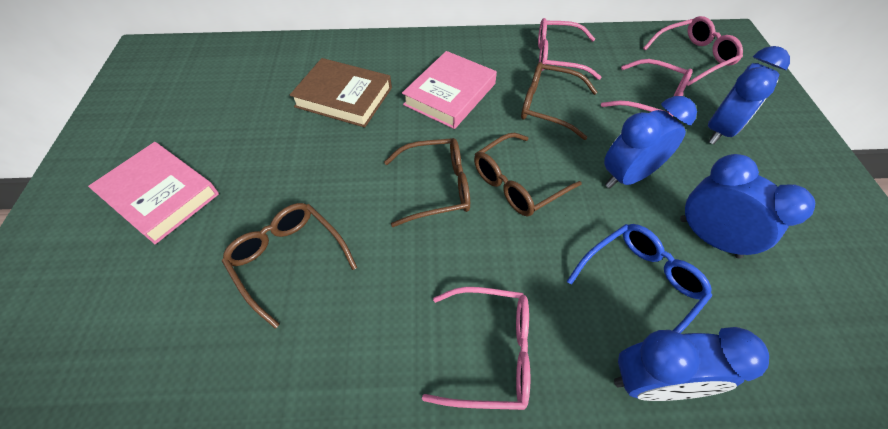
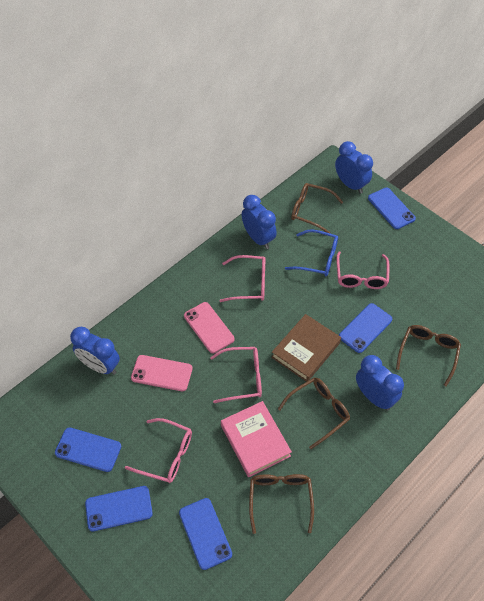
blue phone: 0 -> 5
pink book: 2 -> 1
pink phone: 0 -> 2

